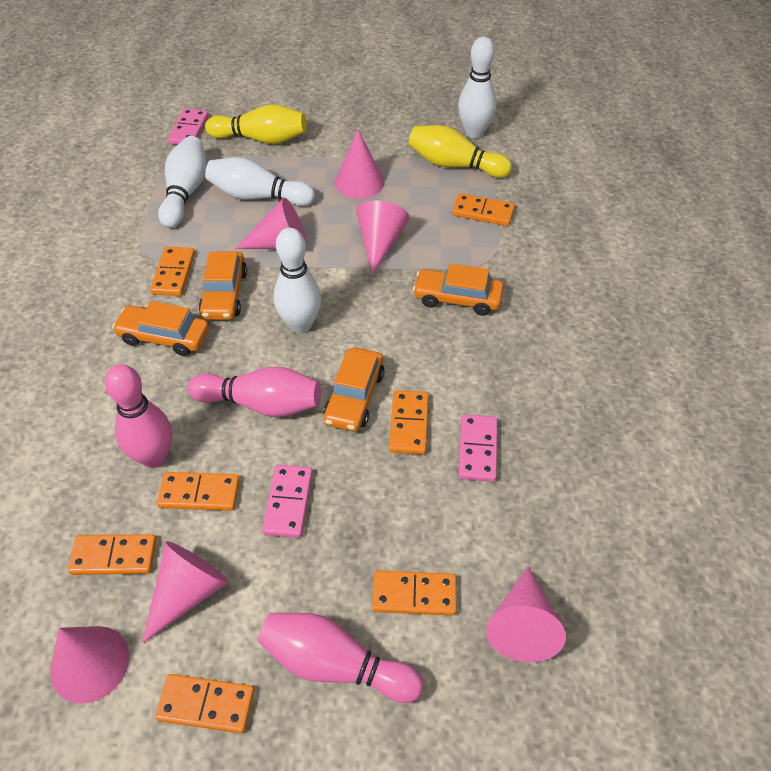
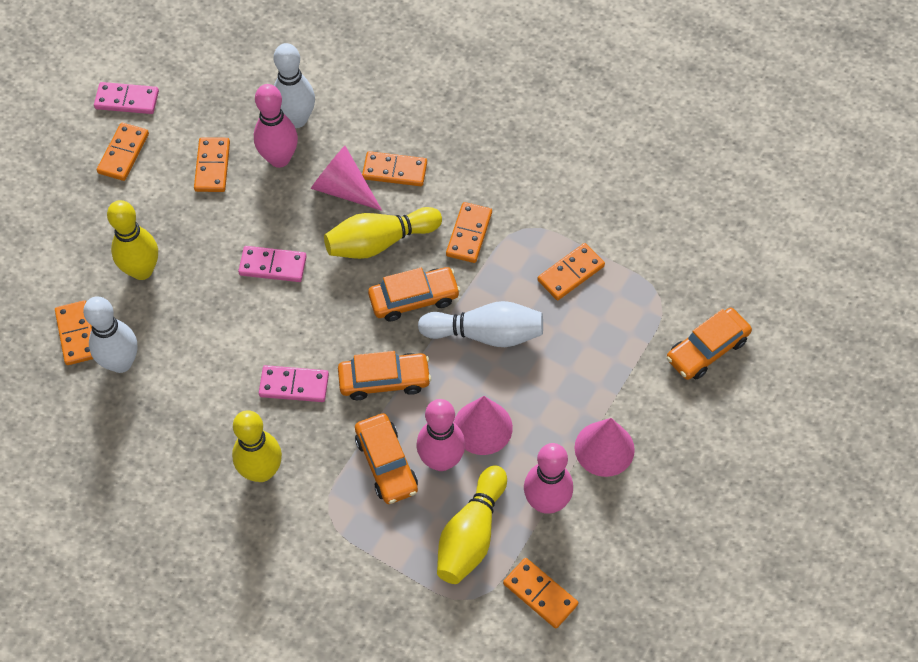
pink cone: 6 -> 3
white bowling pin: 4 -> 3
yellow bowling pin: 2 -> 4

